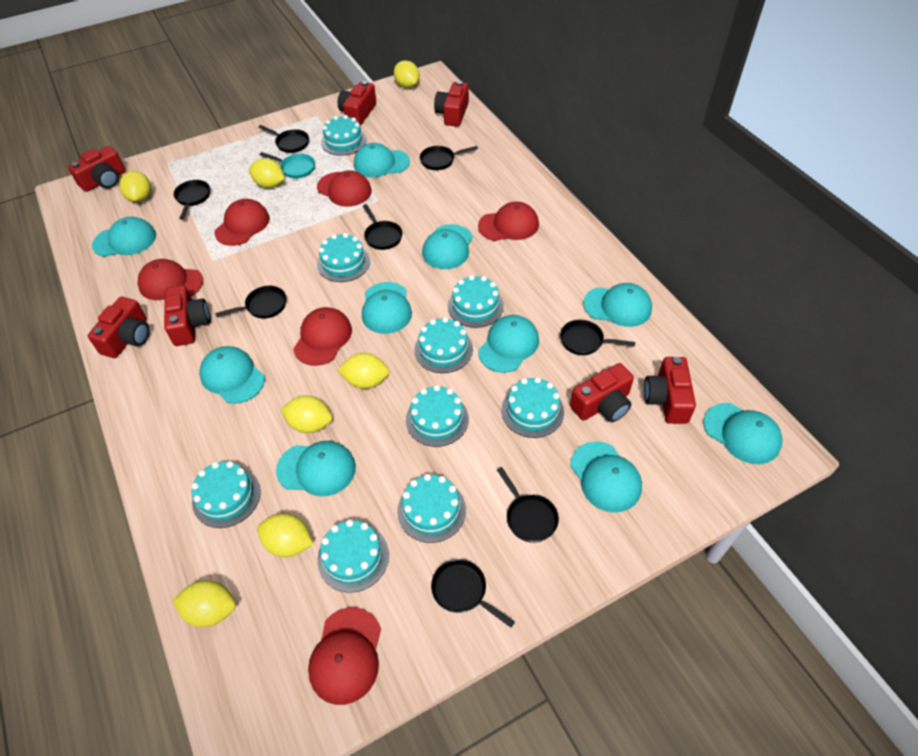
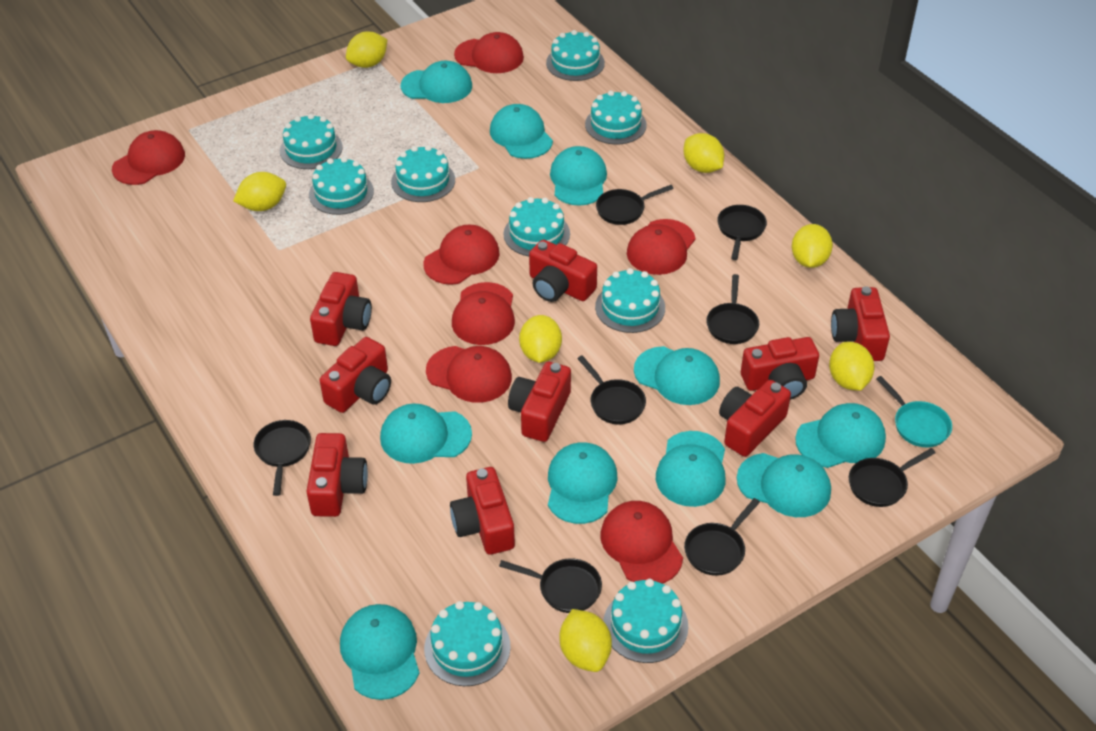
red camera: 7 -> 9
red cap: 6 -> 7

